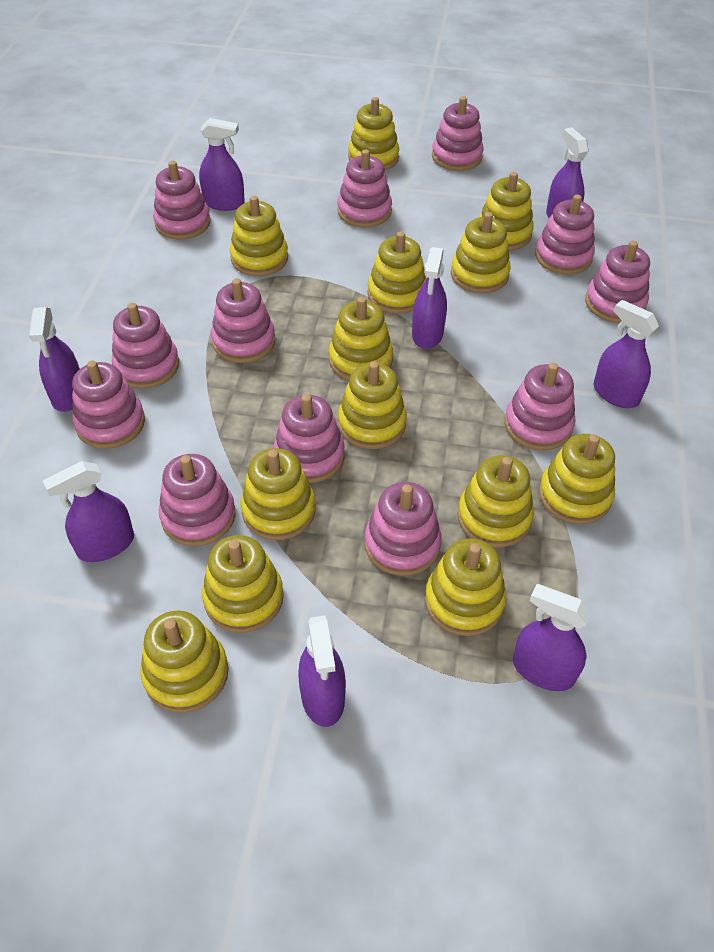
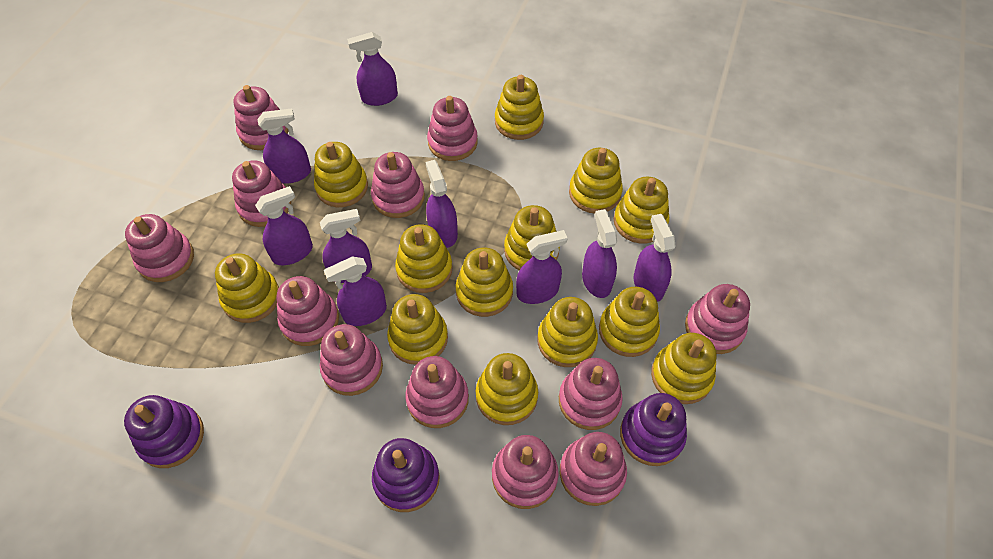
purple spray bottle: 8 -> 9
purple stacking toy: 0 -> 3

